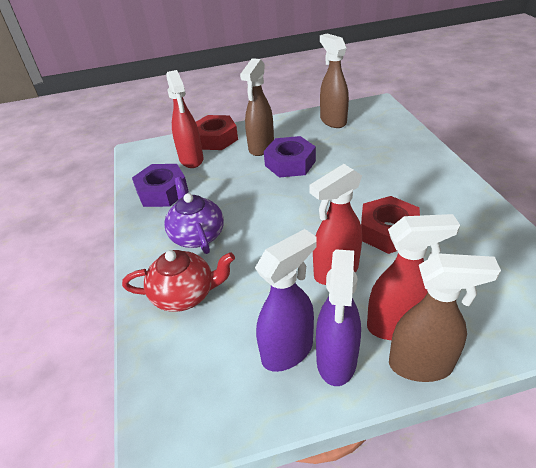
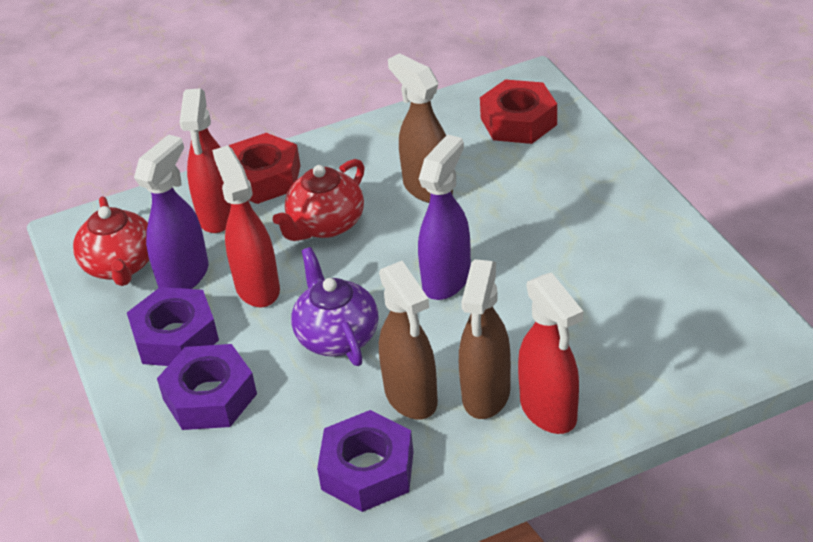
purple nut: 2 -> 3
red teapot: 1 -> 2

